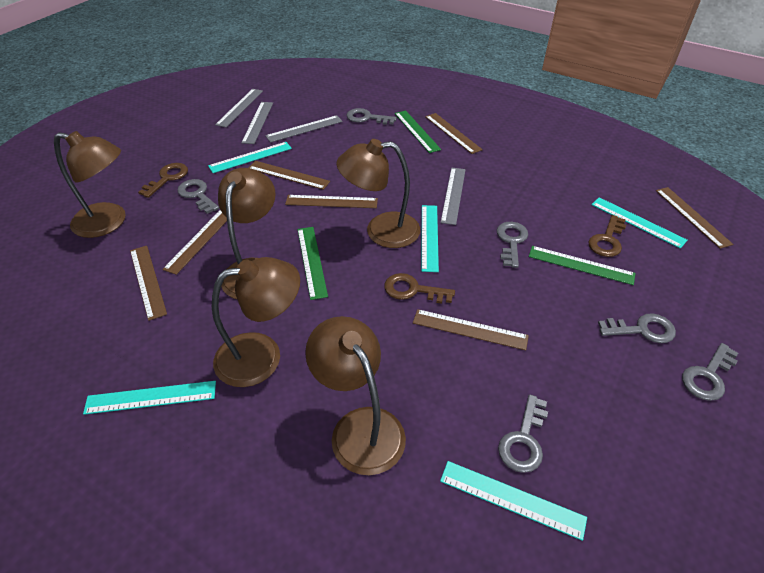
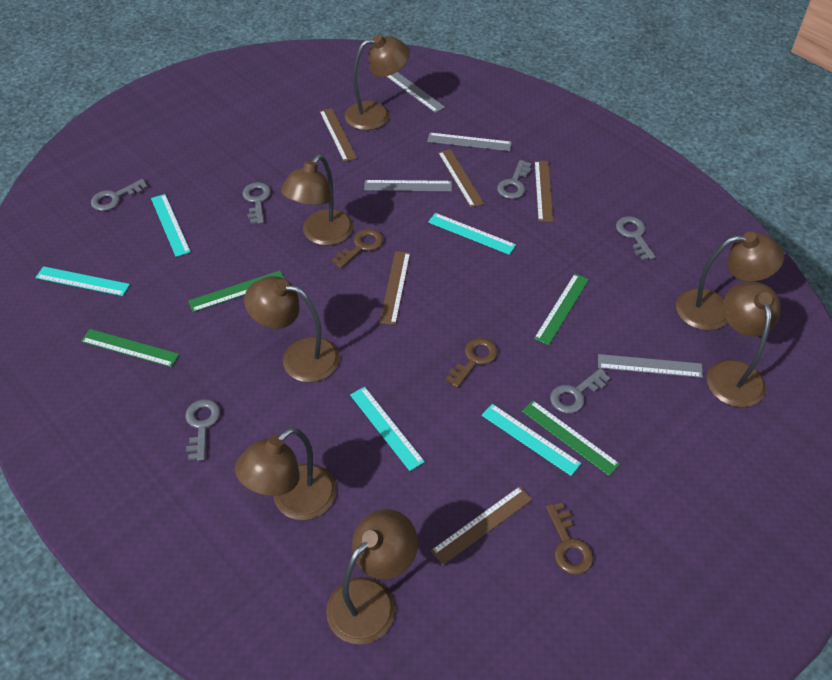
brown lamp: 5 -> 7
brown ruler: 7 -> 5
green ruler: 3 -> 4

